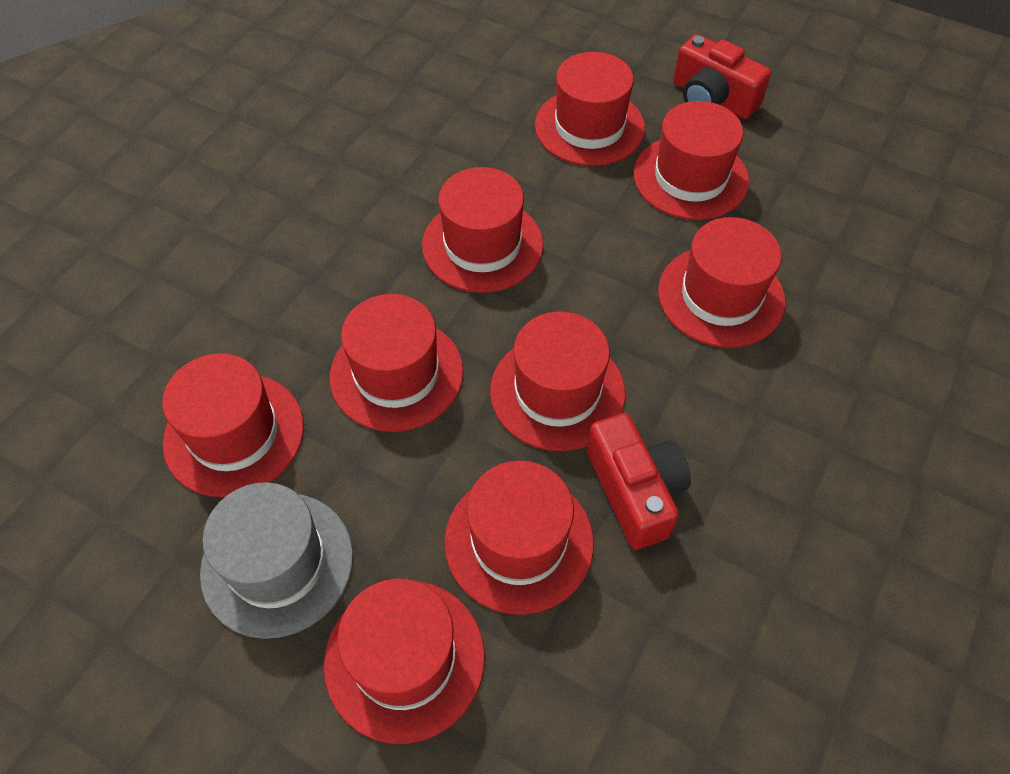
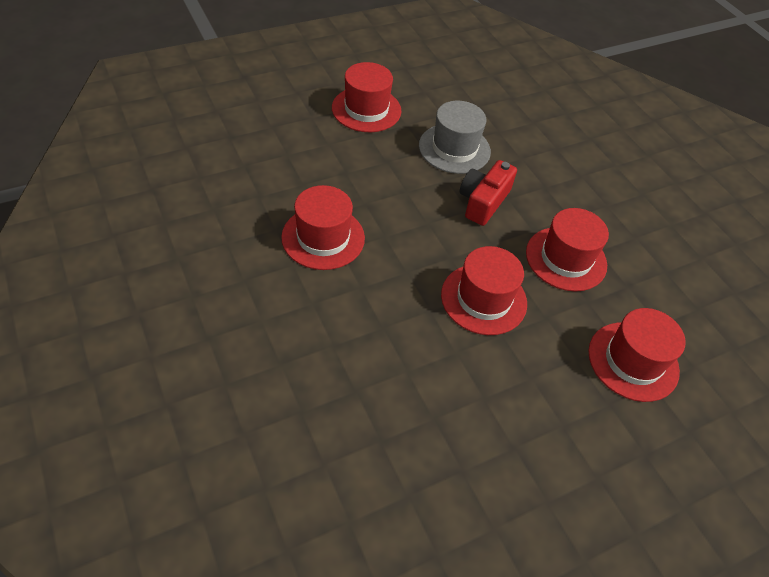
red camera: 2 -> 1
red hat: 9 -> 5

